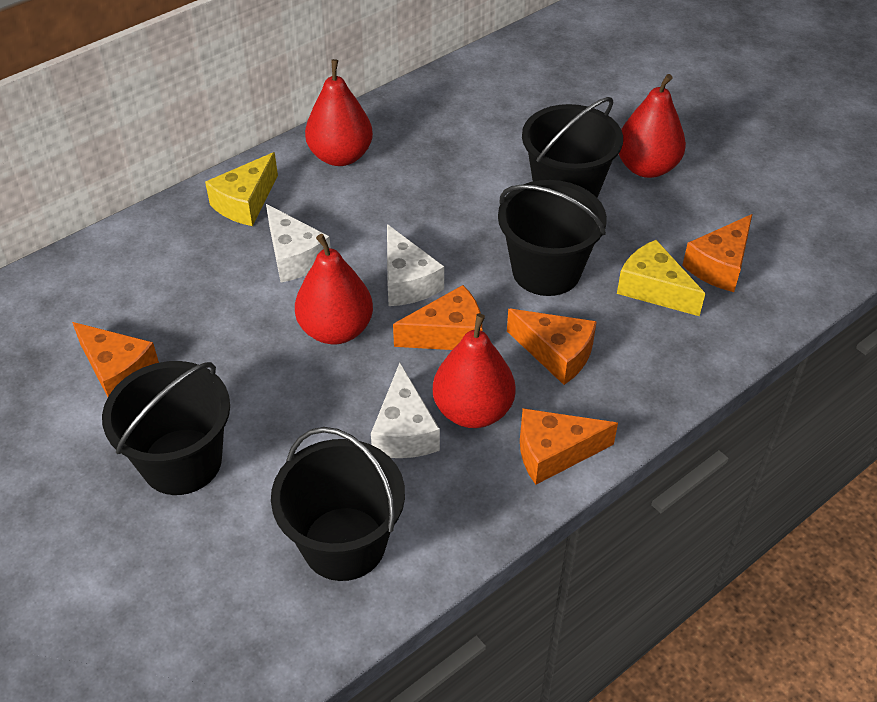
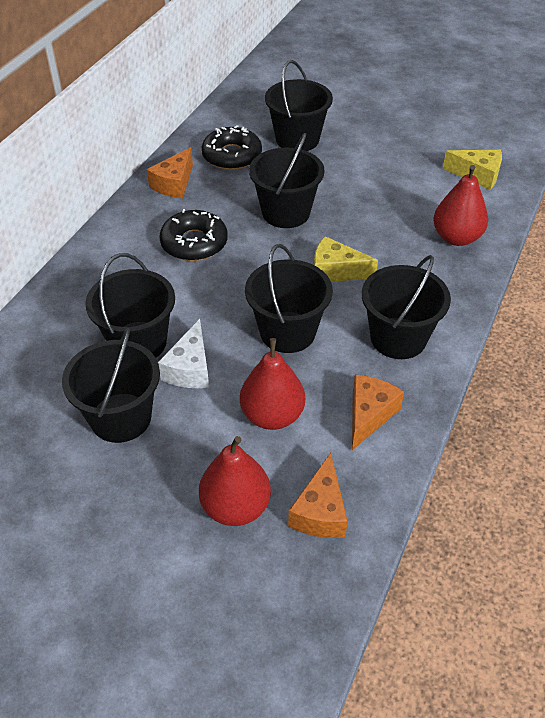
black bucket: 4 -> 6
black donut: 0 -> 2
orange cheese: 5 -> 3
red pear: 4 -> 3
white cheese: 3 -> 1

